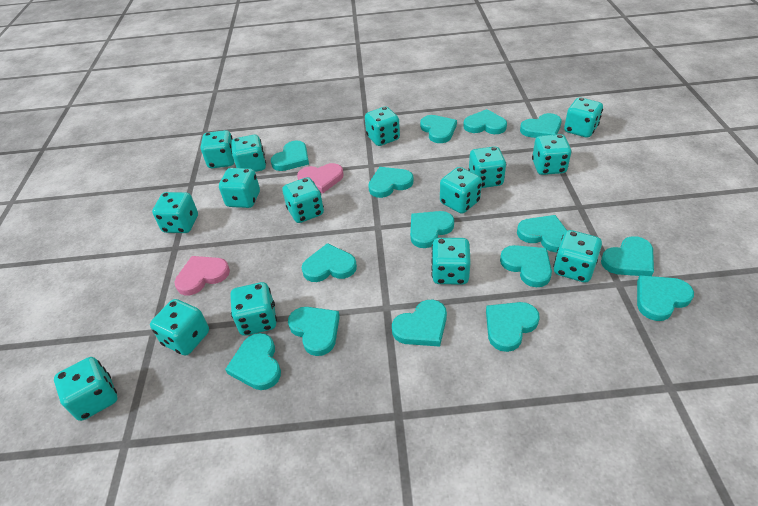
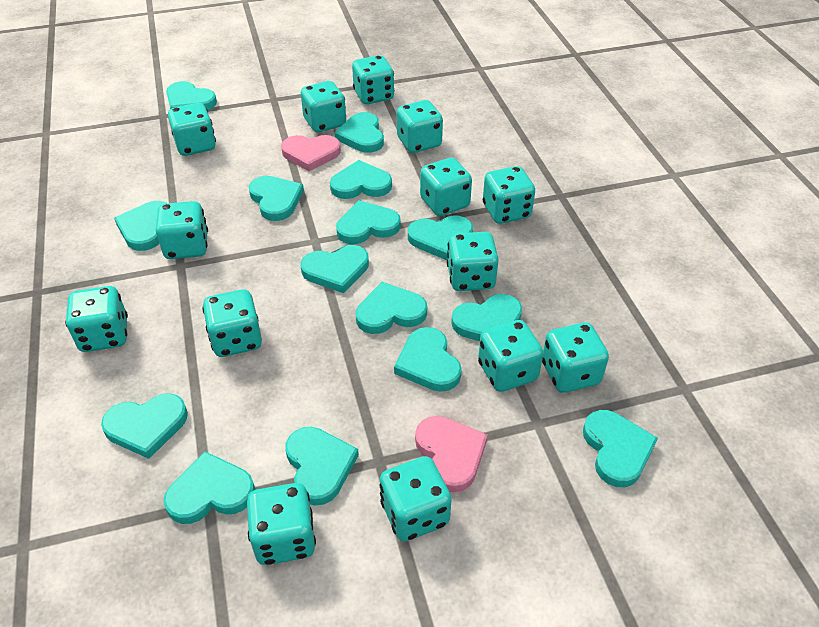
turquoise dice: 15 -> 14

